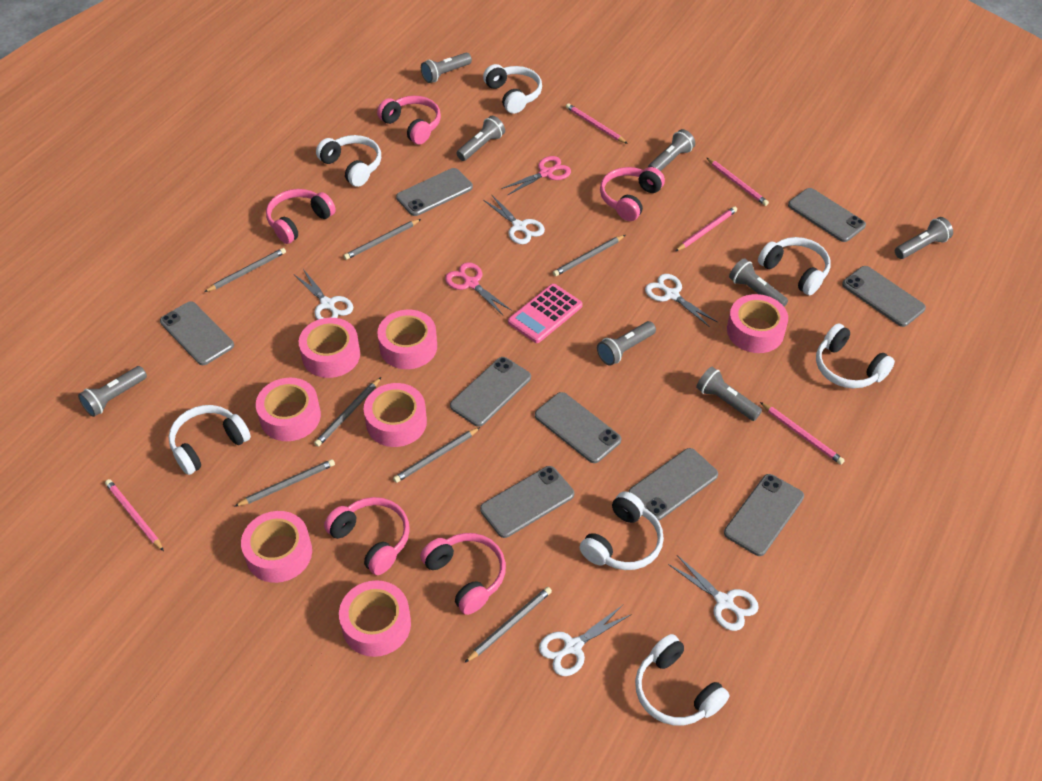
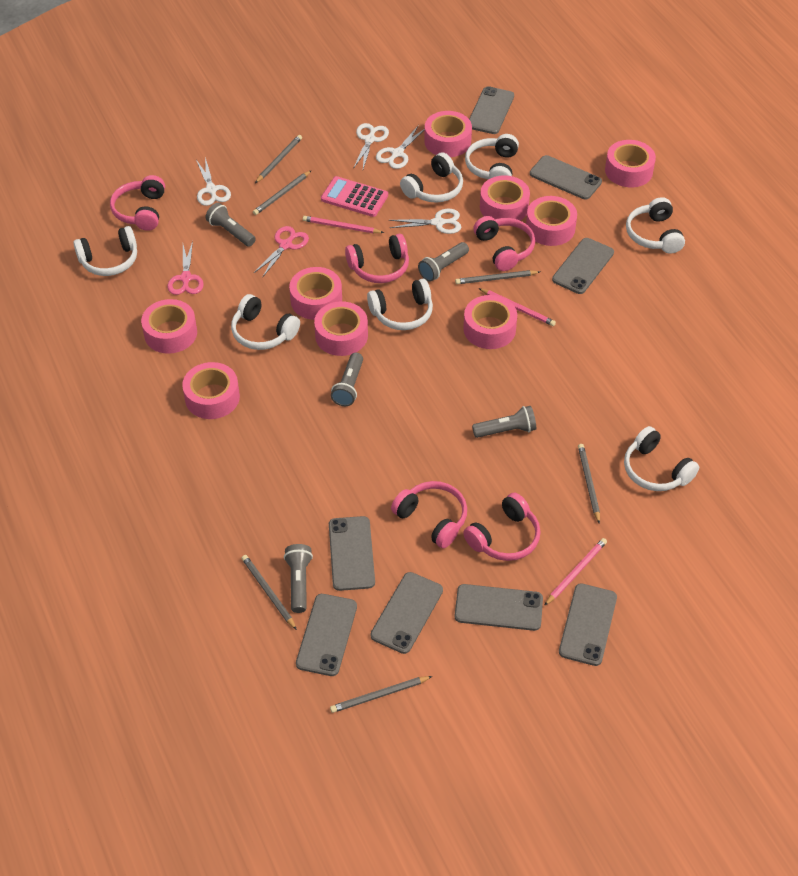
grey flashlight: 8 -> 5
grey pencil: 7 -> 6
grey phone: 9 -> 8
pink pencil: 5 -> 3
pink tape: 7 -> 9
white scissors: 5 -> 4

